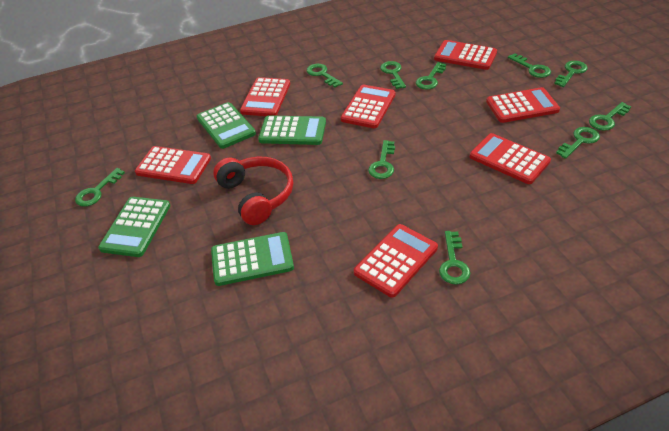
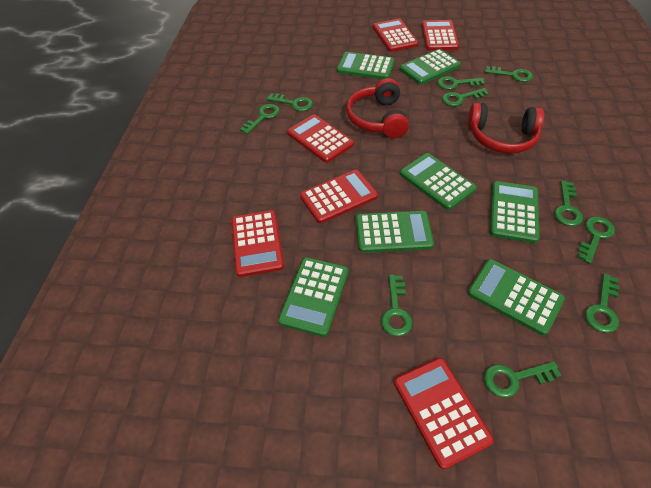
green calculator: 4 -> 7
red calculator: 7 -> 6
red headphones: 1 -> 2

